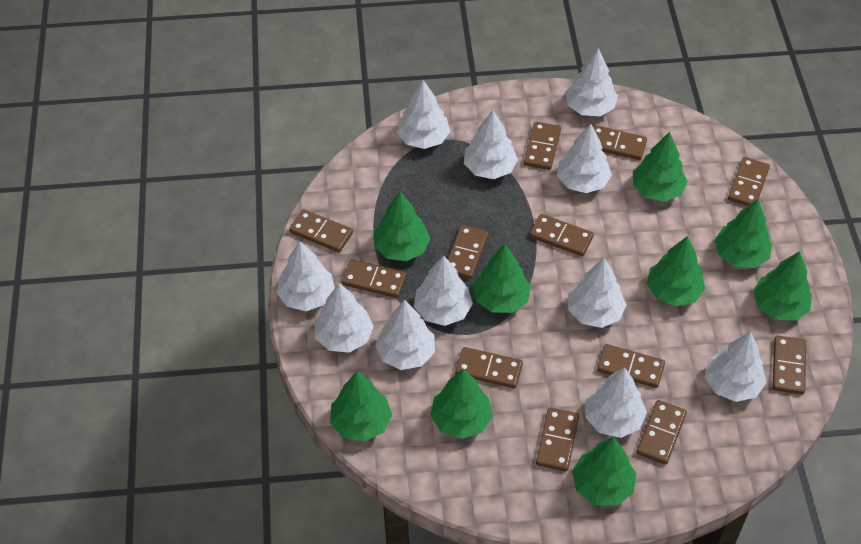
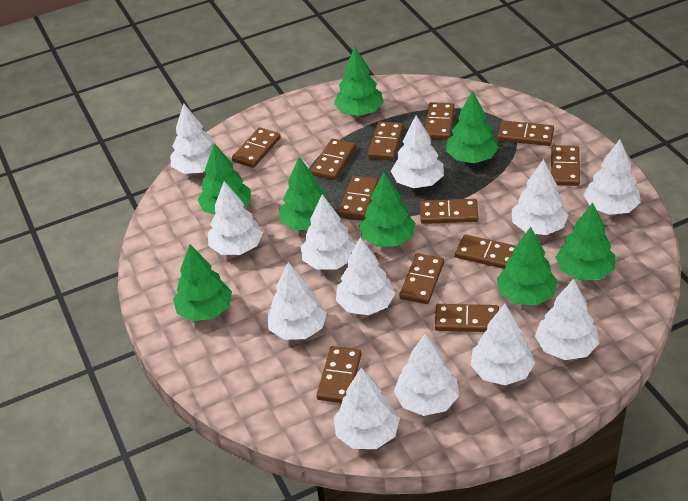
green tree: 9 -> 8
white tree: 11 -> 12

